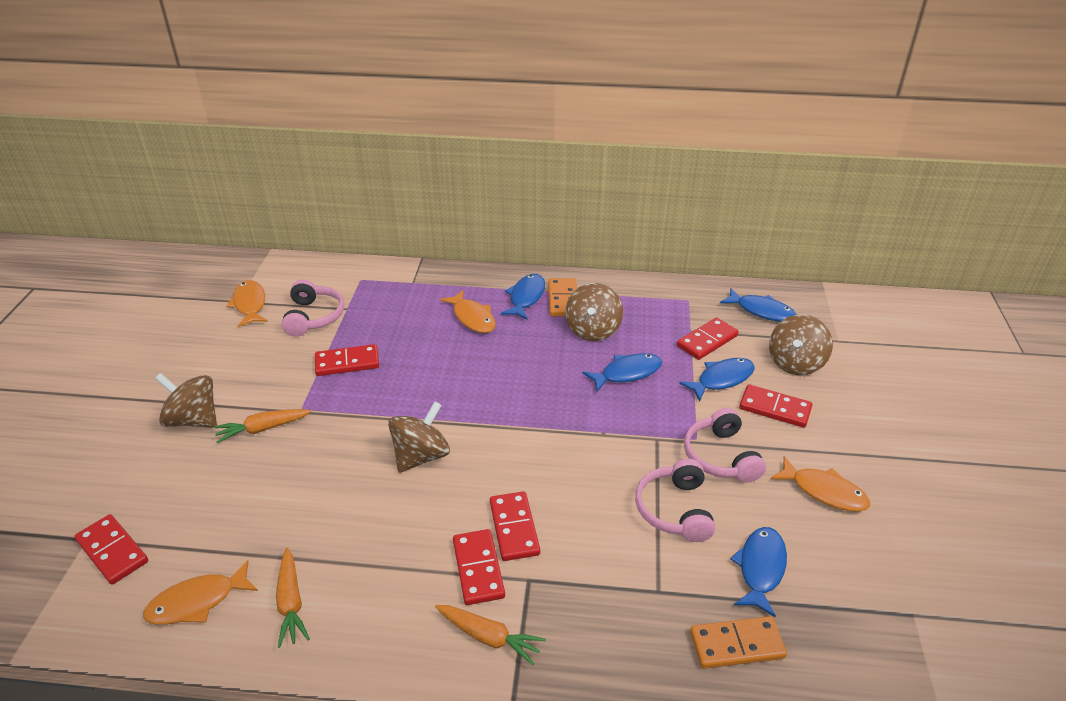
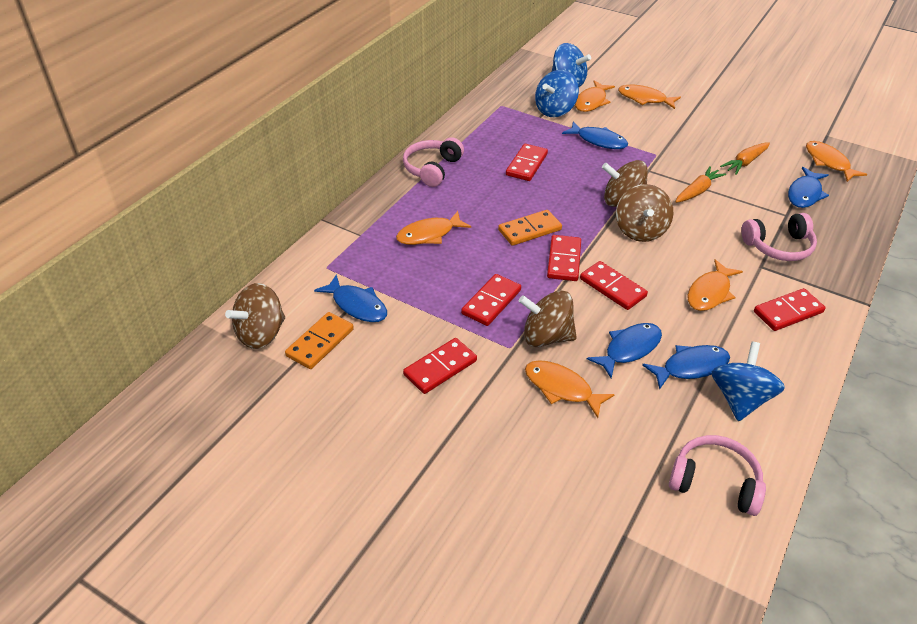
blue spinning top: 0 -> 3
orange carrot: 3 -> 2
orange fish: 4 -> 6

